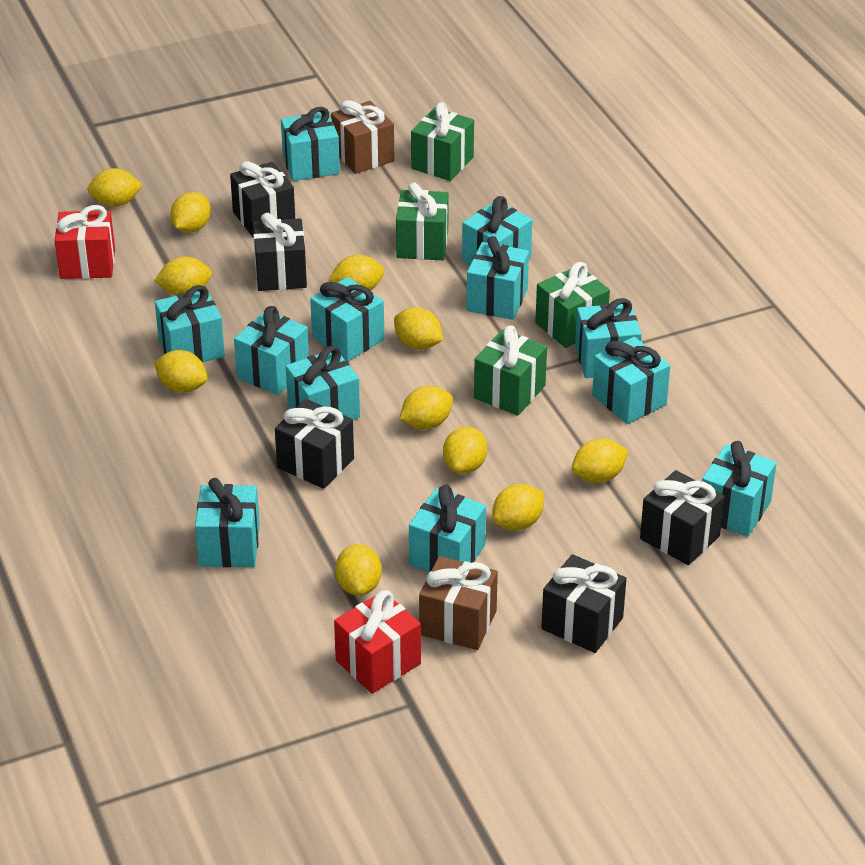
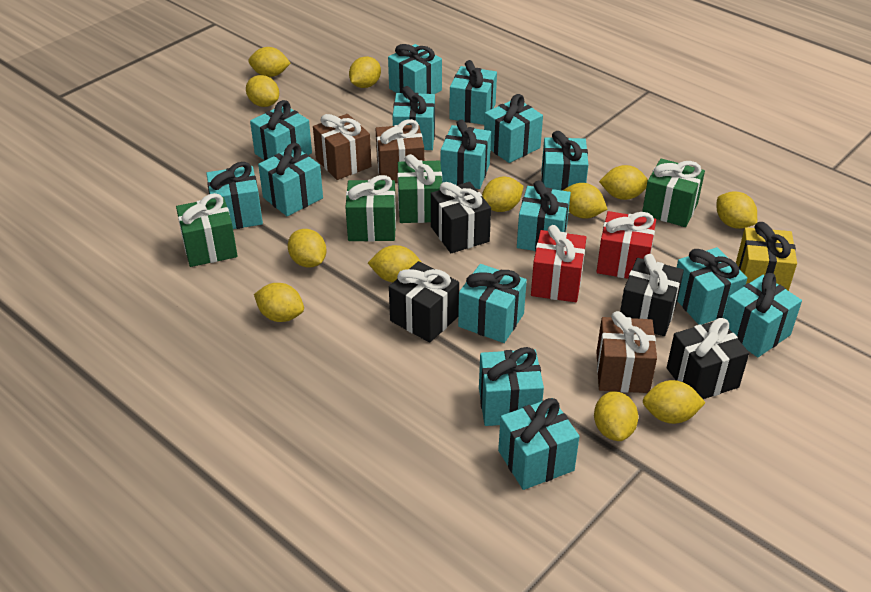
black gift: 5 -> 4
brown gift: 2 -> 3
turquoise gift: 12 -> 15
yellow gift: 0 -> 1
yellow lemon: 11 -> 12

